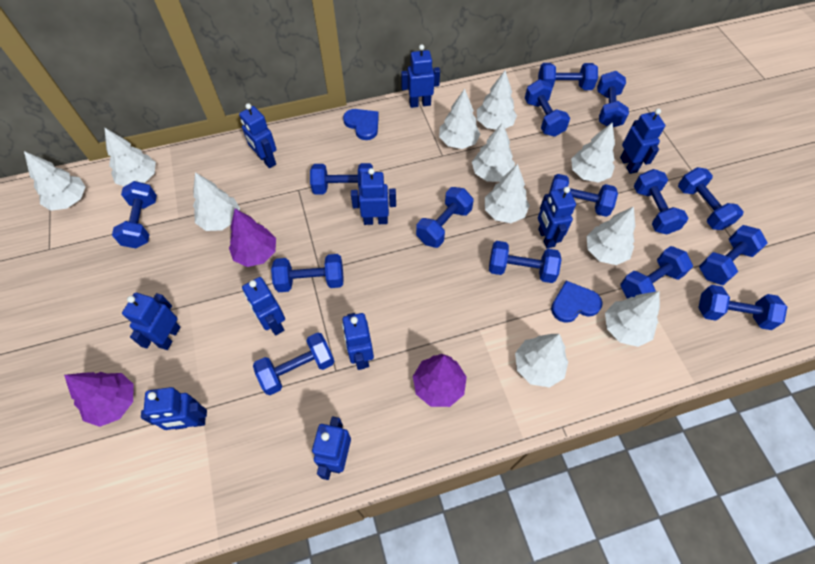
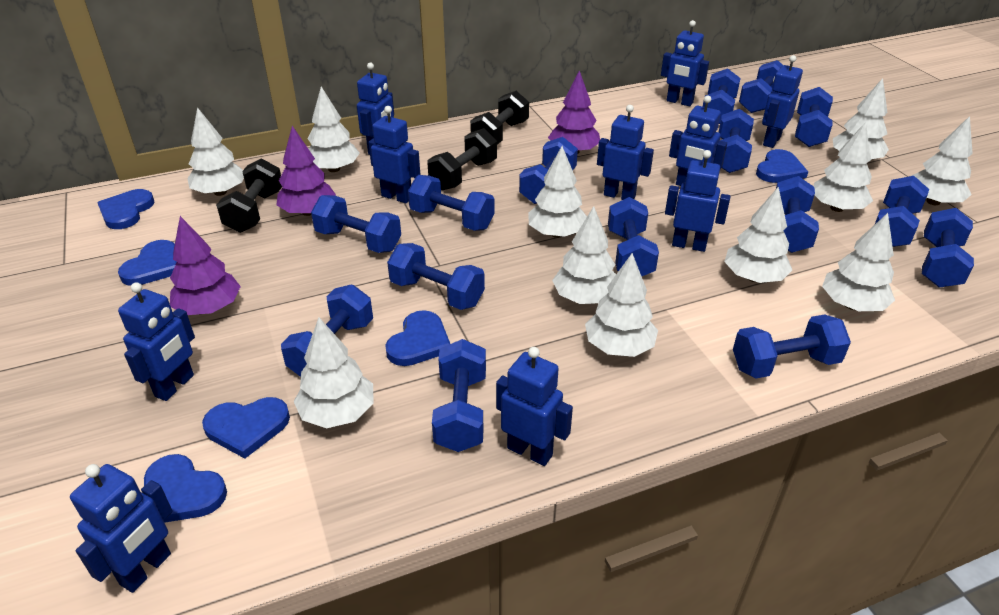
black dumbbell: 0 -> 3
blue heart: 2 -> 6

